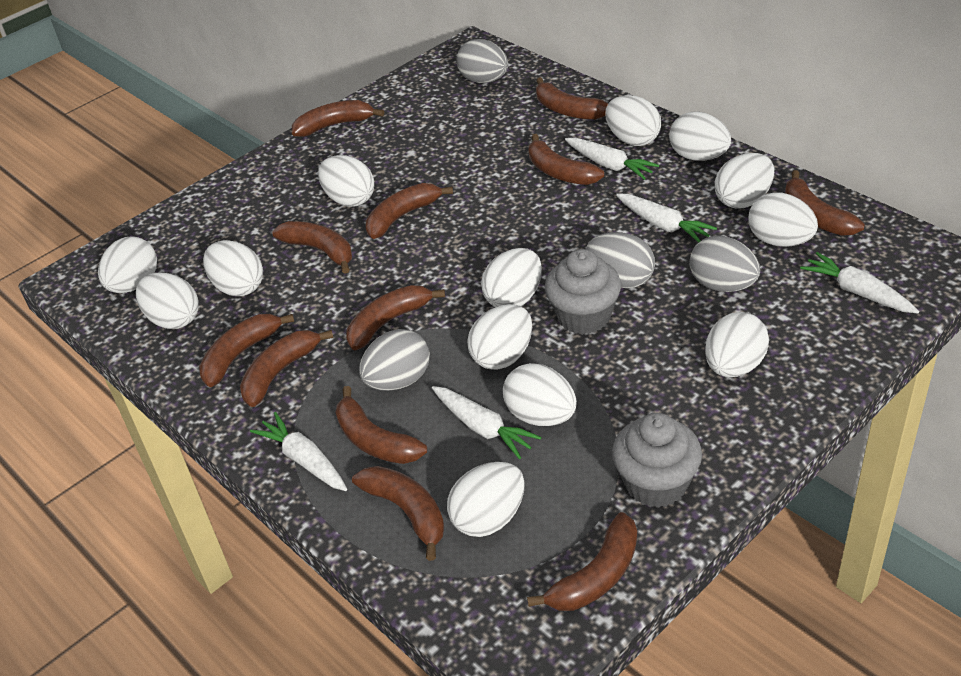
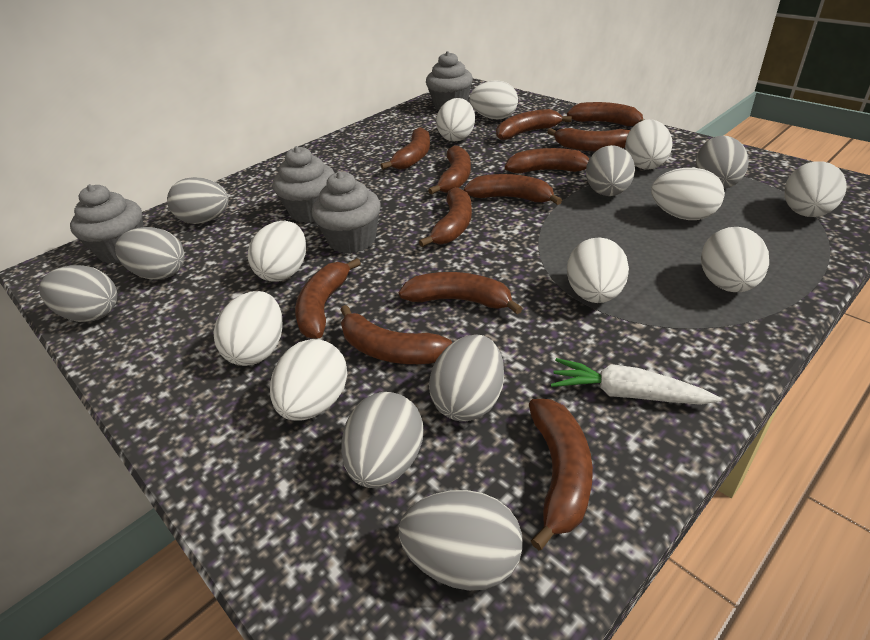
grey cupcake: 2 -> 4
grey egg: 4 -> 8
white carrot: 5 -> 1
white egg: 13 -> 10

